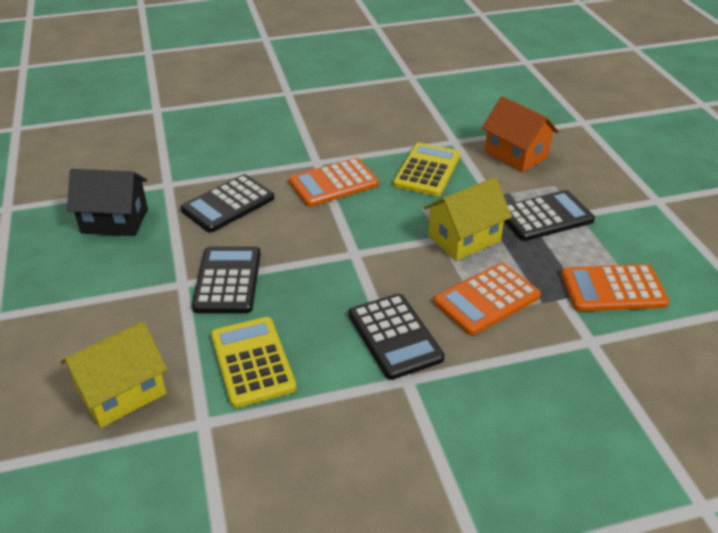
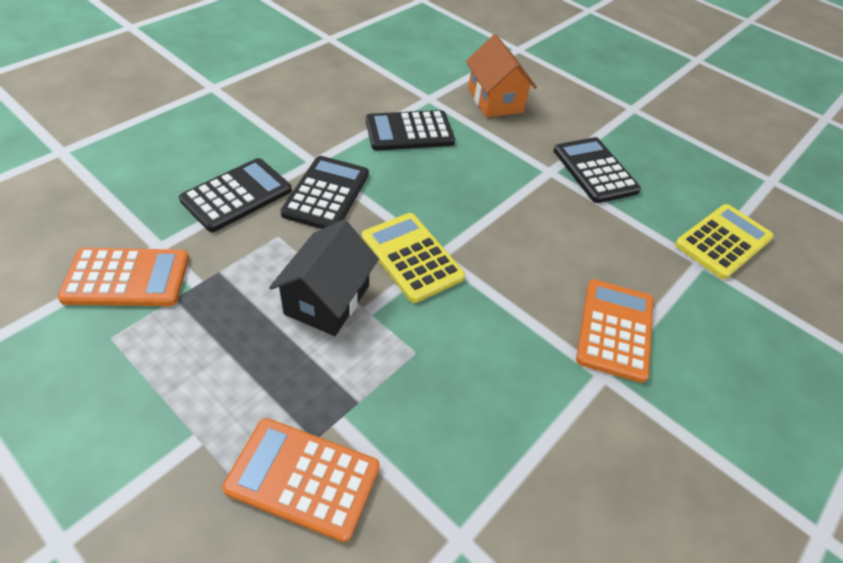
yellow house: 2 -> 0

